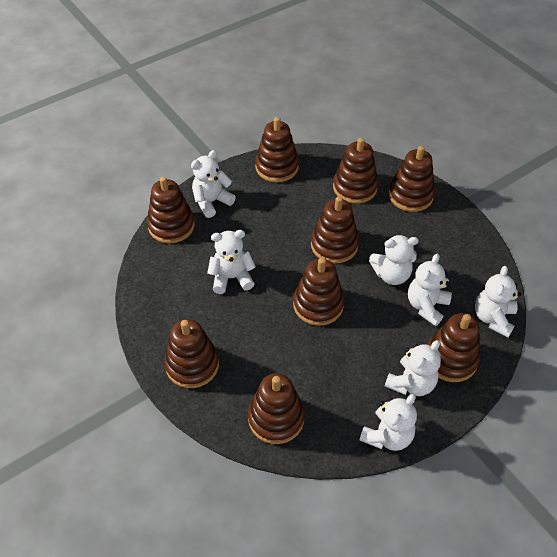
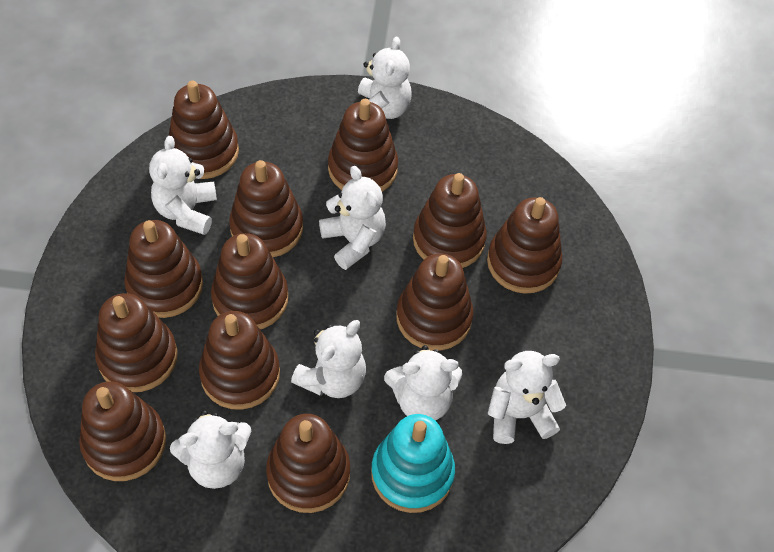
brown stacking toy: 9 -> 12
turquoise stacking toy: 0 -> 1

